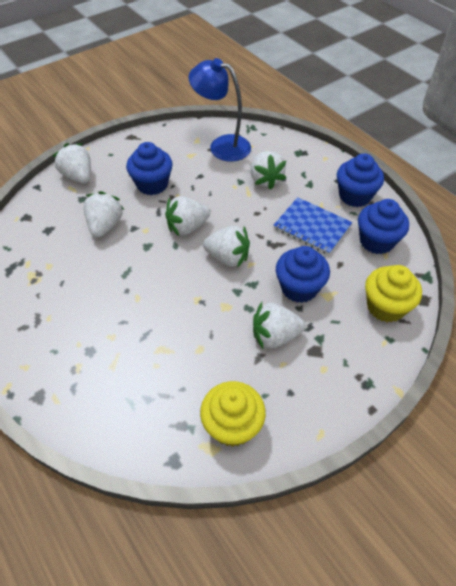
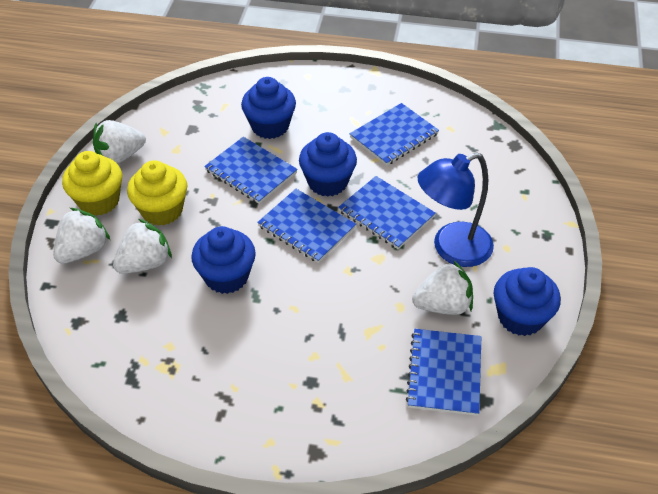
blue notebook: 1 -> 5
white strawberry: 6 -> 4

